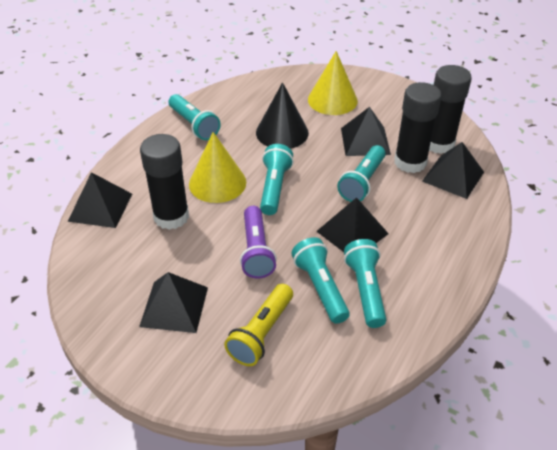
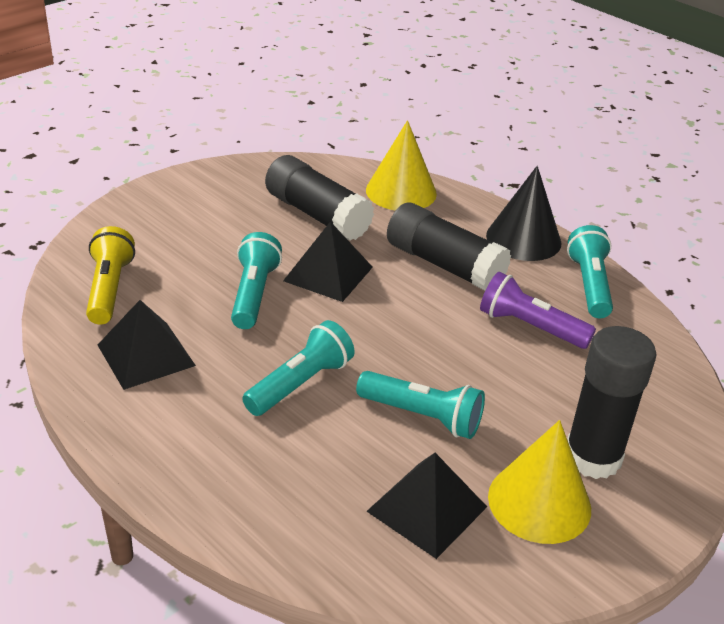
black pyramid: 5 -> 3
turquoise flashlight: 5 -> 4

